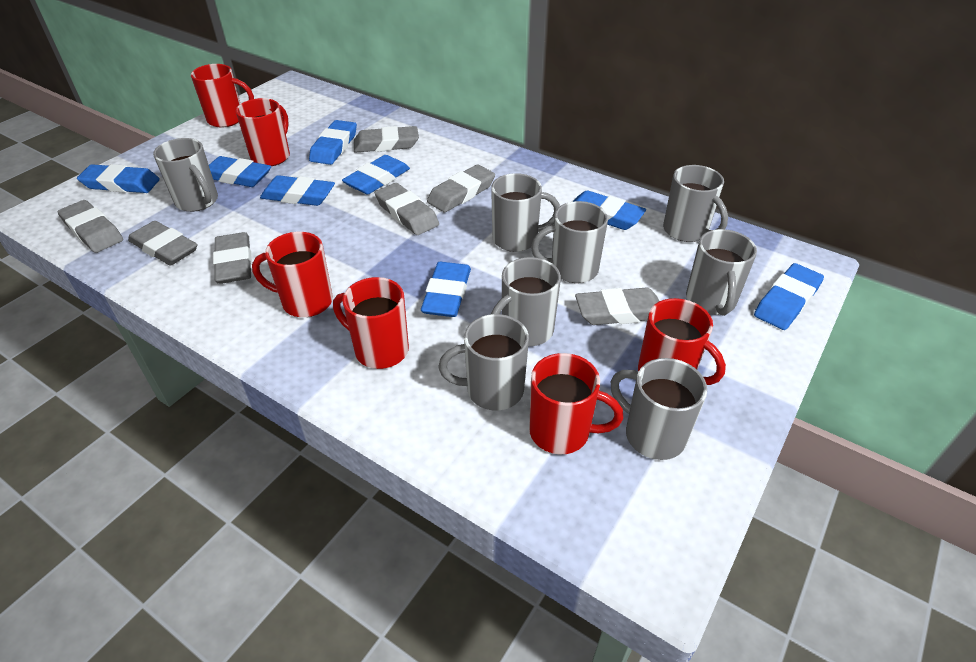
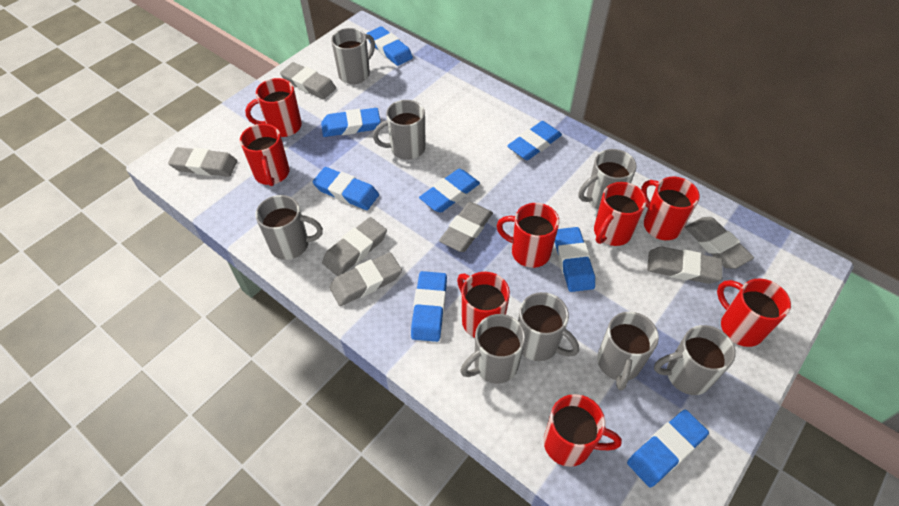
red mug: 6 -> 8

